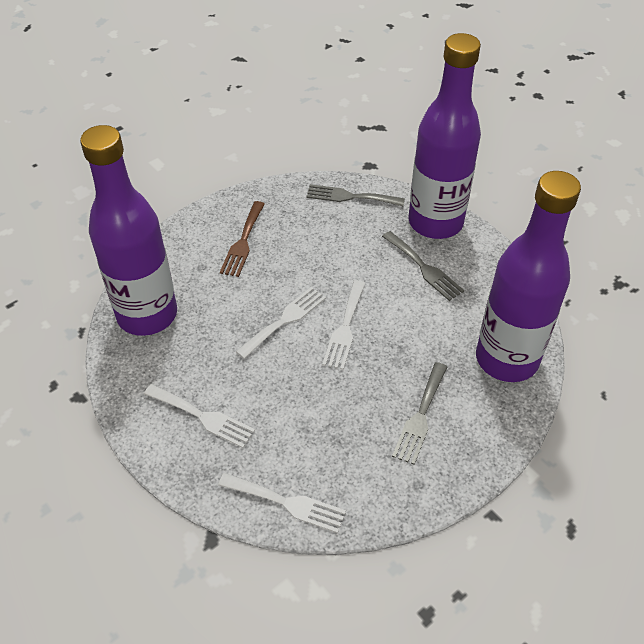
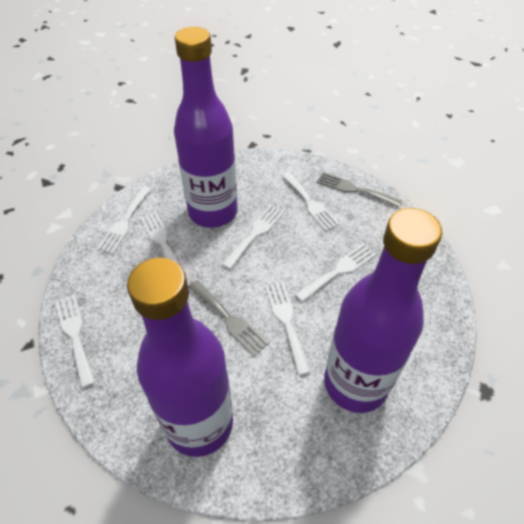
brown fork: 1 -> 0
grey fork: 3 -> 2
white fork: 4 -> 7

